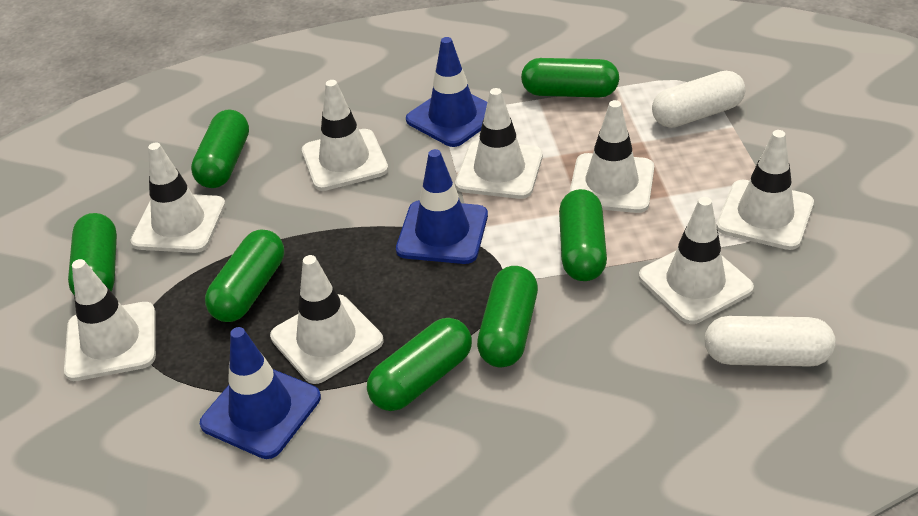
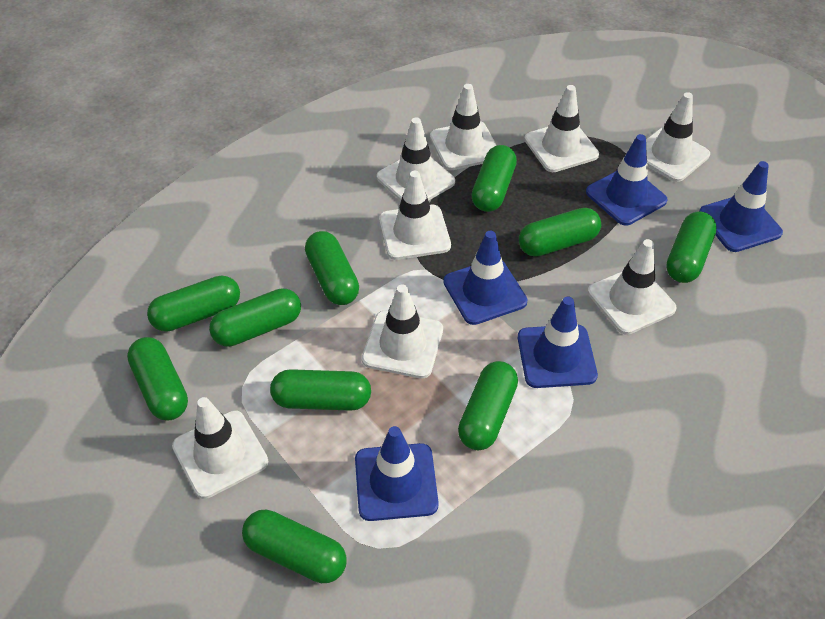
blue traffic cone: 3 -> 5
green capsule: 7 -> 10
white capsule: 2 -> 0

